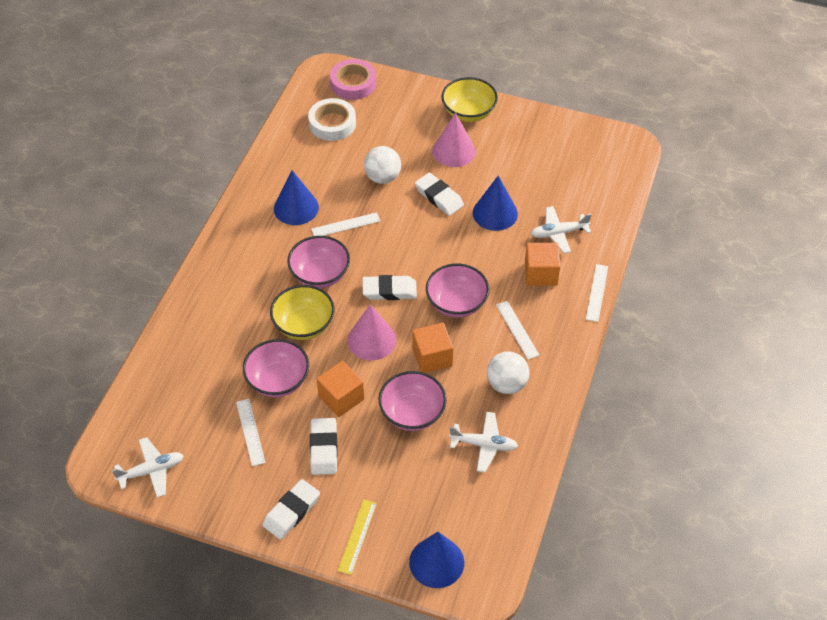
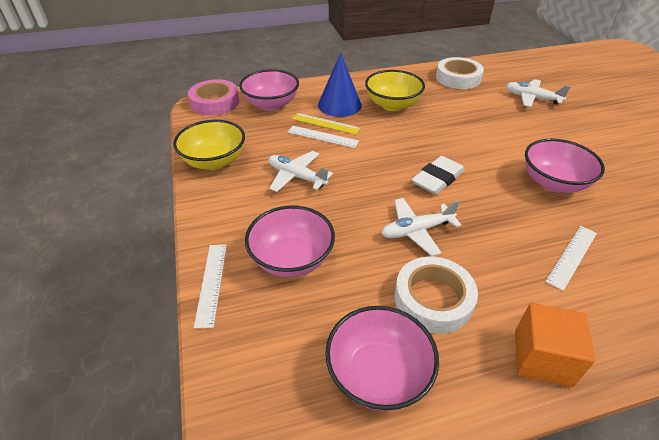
blue cone: 3 -> 1
orange cube: 3 -> 1
pink cone: 2 -> 0
white ball: 2 -> 0
white eraser: 4 -> 1
white ruler: 4 -> 3
white tape: 1 -> 2

